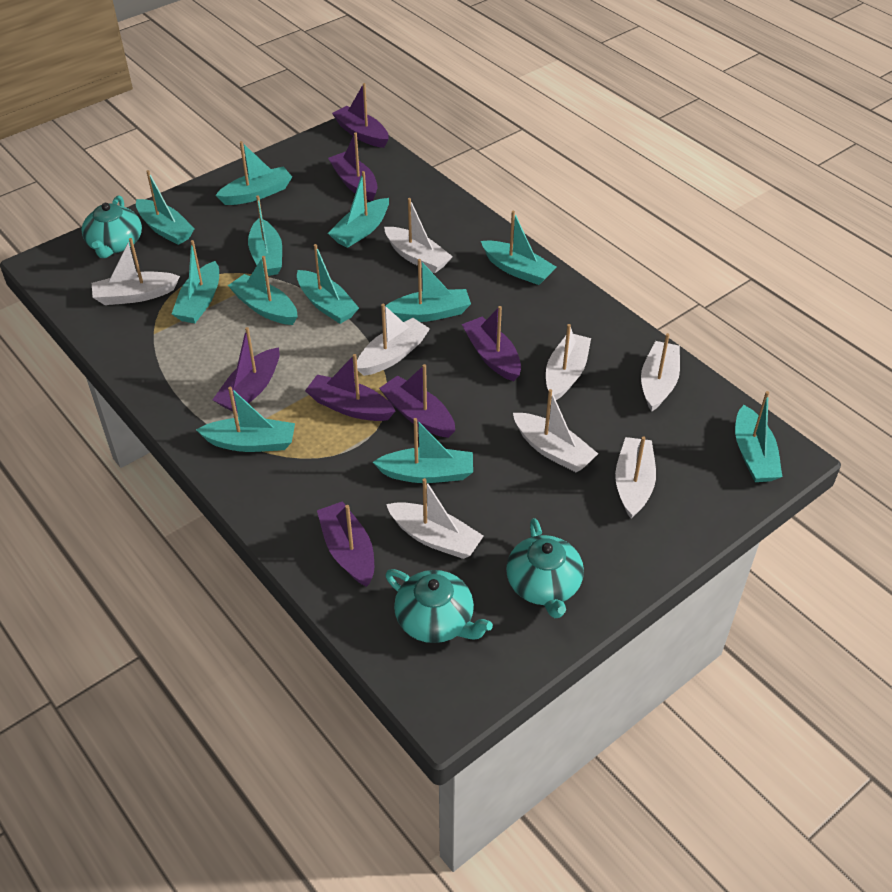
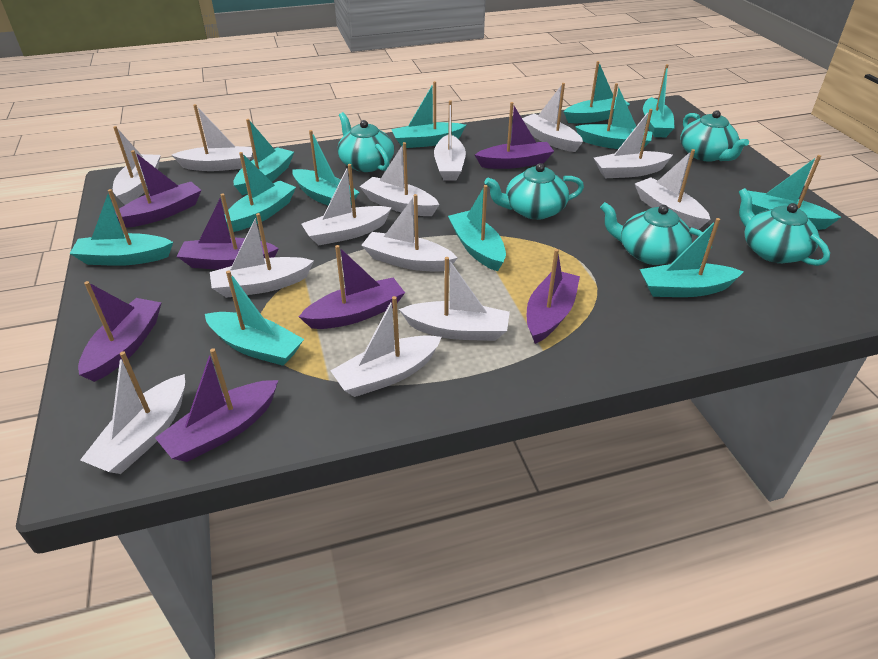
turquoise teapot: 3 -> 5
white boat: 8 -> 13

